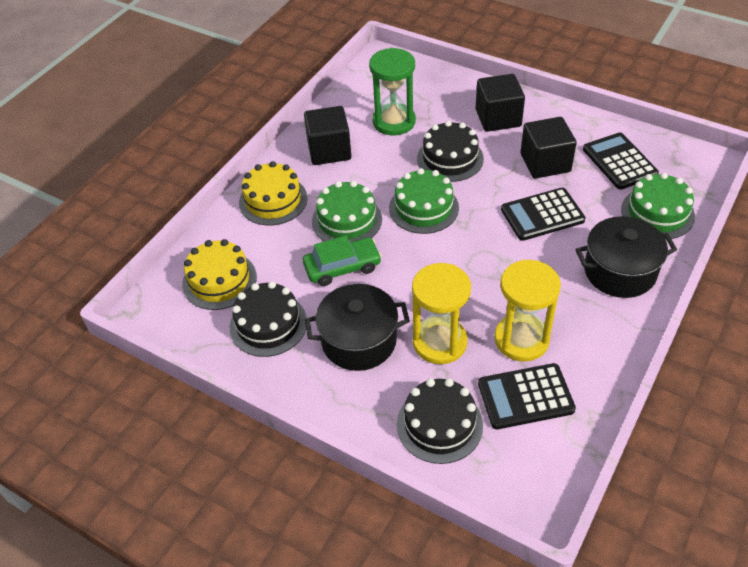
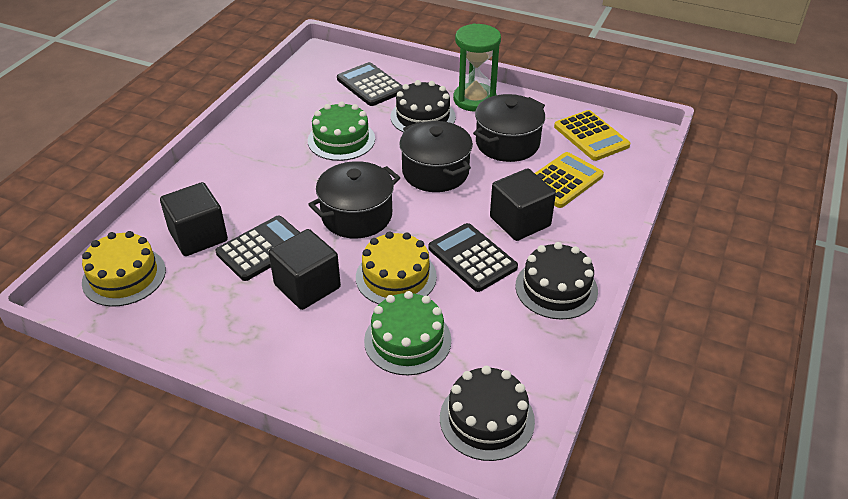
black pot: 2 -> 3
green cake: 3 -> 2
green car: 1 -> 0
yellow calculator: 0 -> 2
yellow hourglass: 2 -> 0

